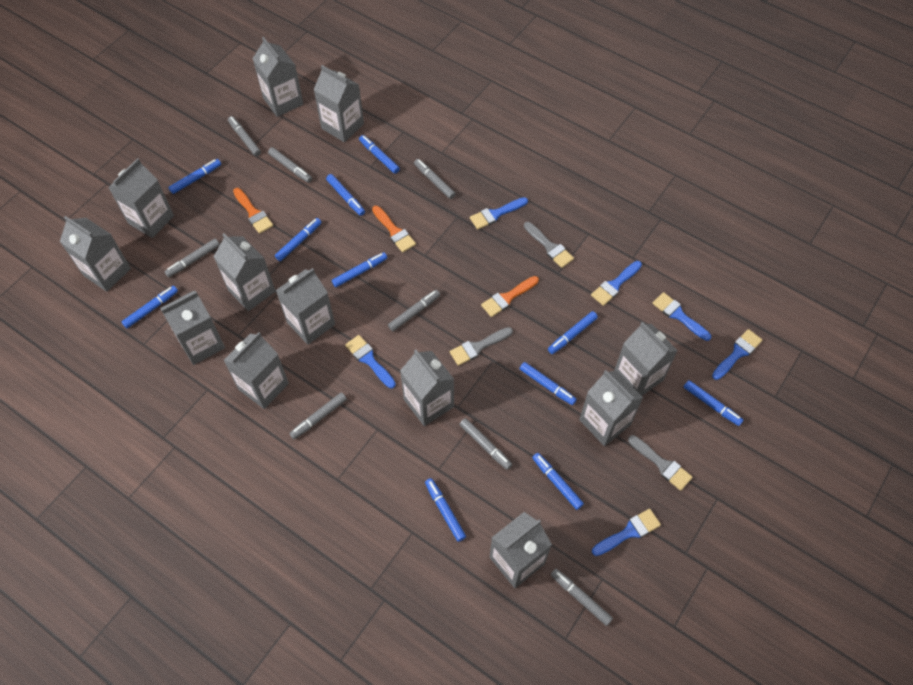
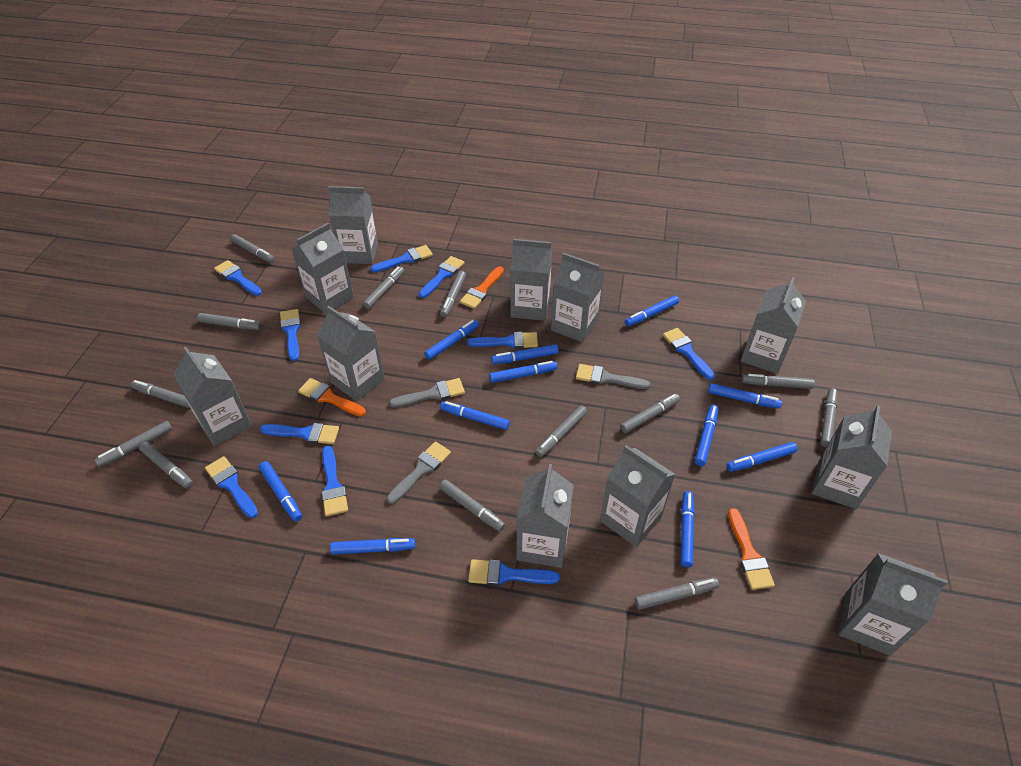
blue brush: 6 -> 10
grey carton: 12 -> 11
grey marker: 8 -> 13

